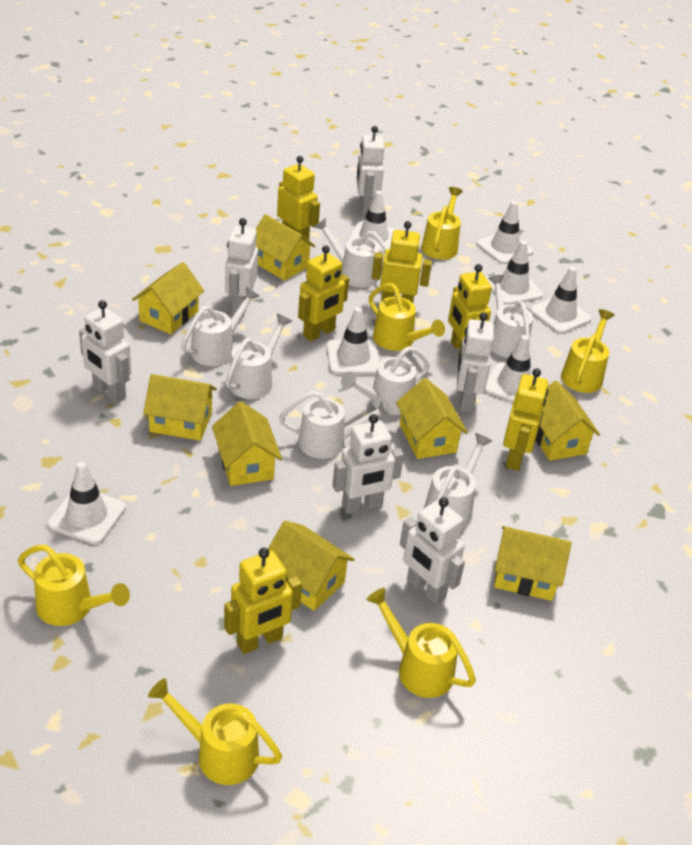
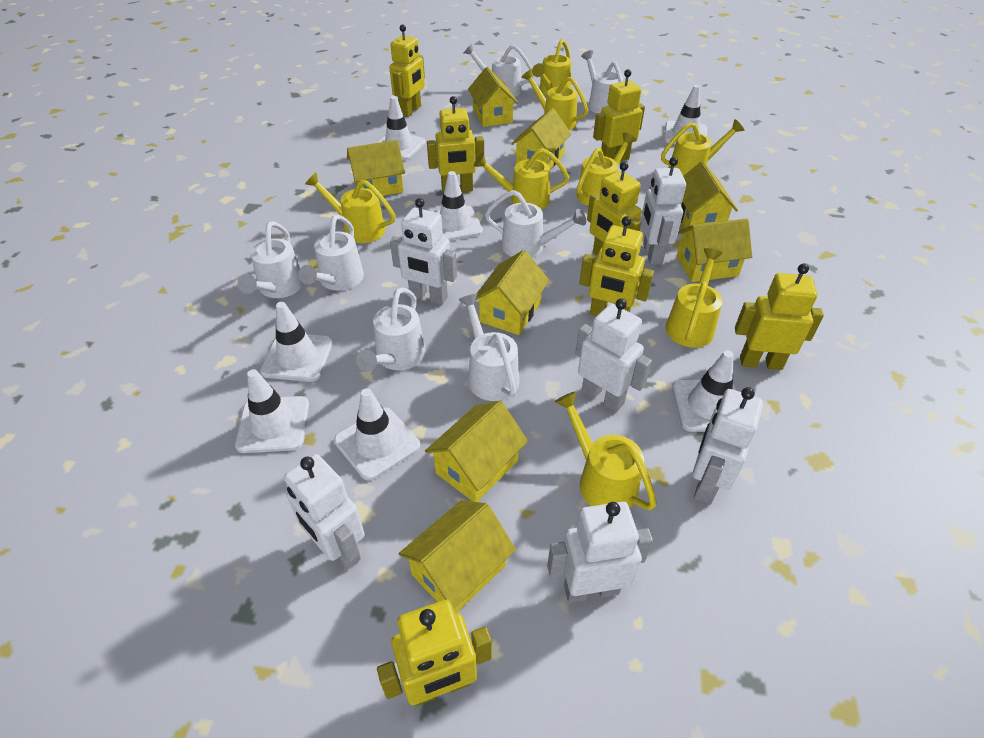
yellow robot: 6 -> 7
yellow watering can: 6 -> 8

